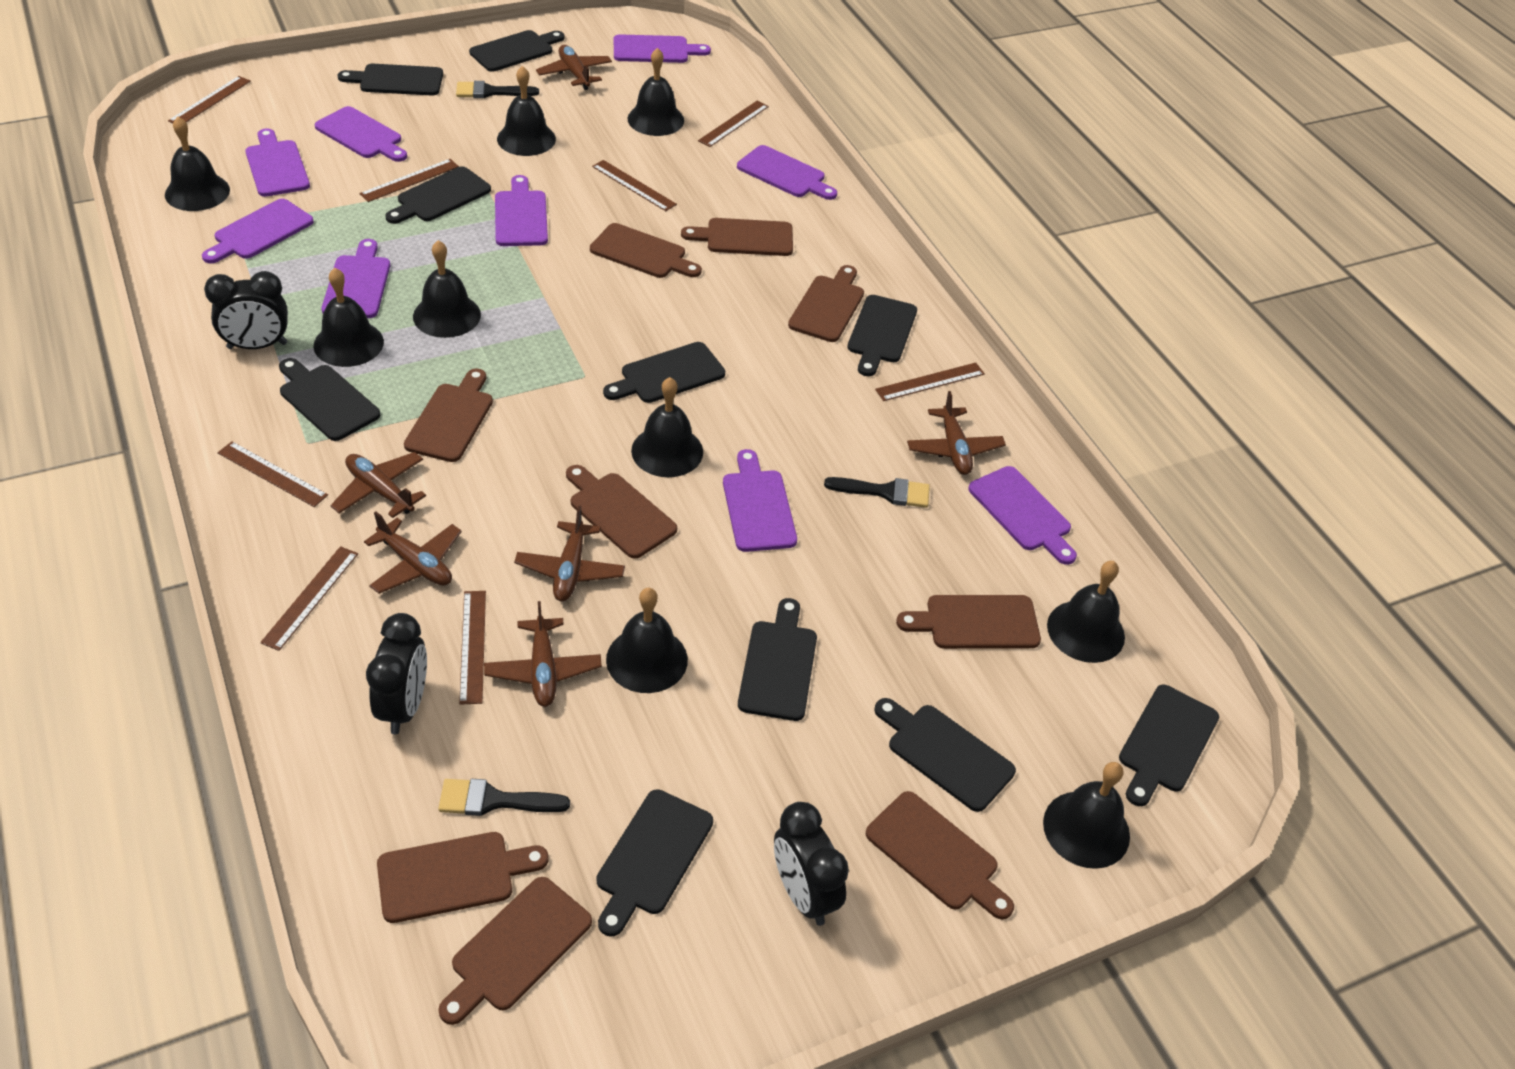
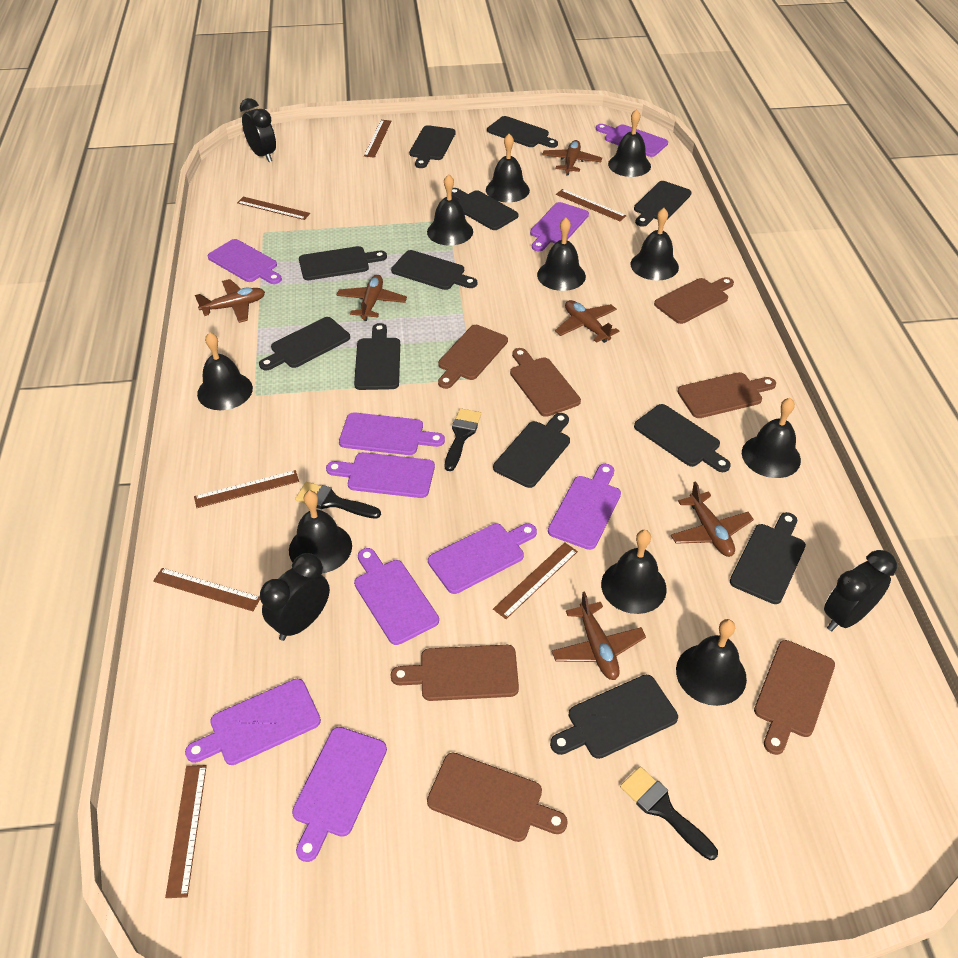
black bell: 9 -> 10
black cutting board: 10 -> 12
brown cutting board: 9 -> 7
brown ruler: 8 -> 7
purple cutting board: 9 -> 10

